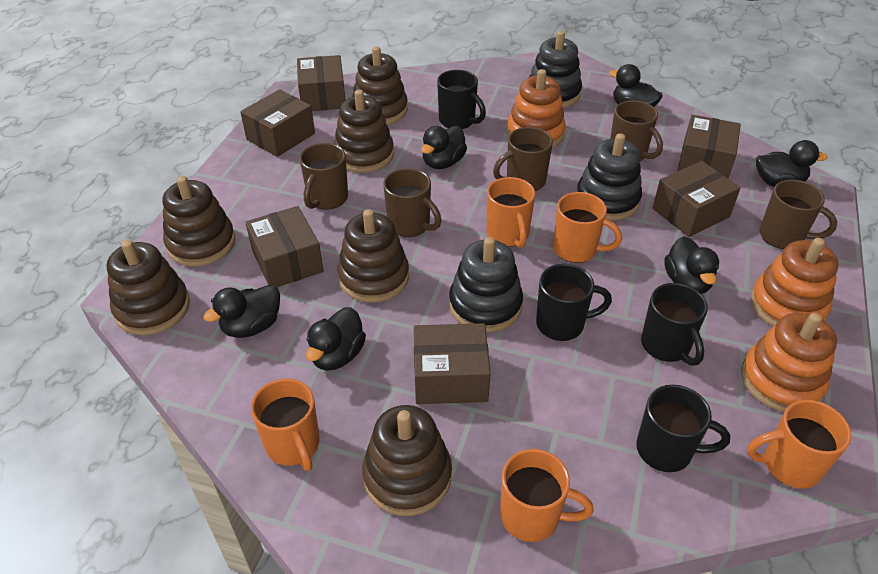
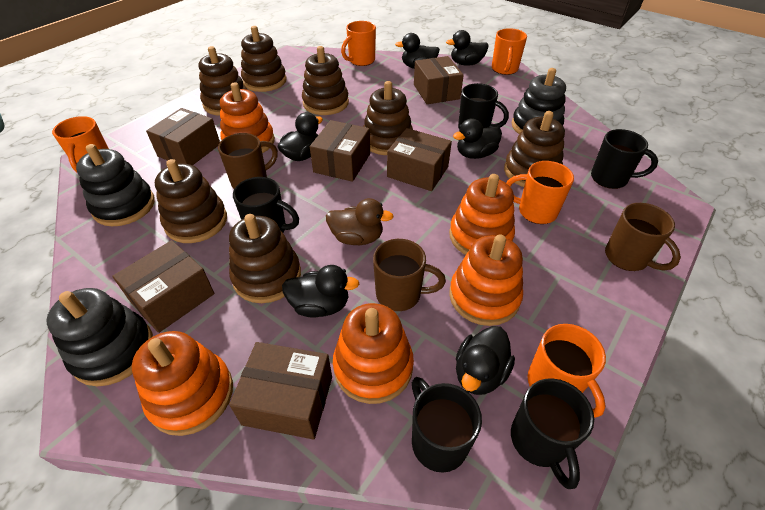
black mug: 4 -> 5
brown duck: 0 -> 1
brown mug: 5 -> 3
brown stacking toy: 6 -> 7
orange stacking toy: 3 -> 5

